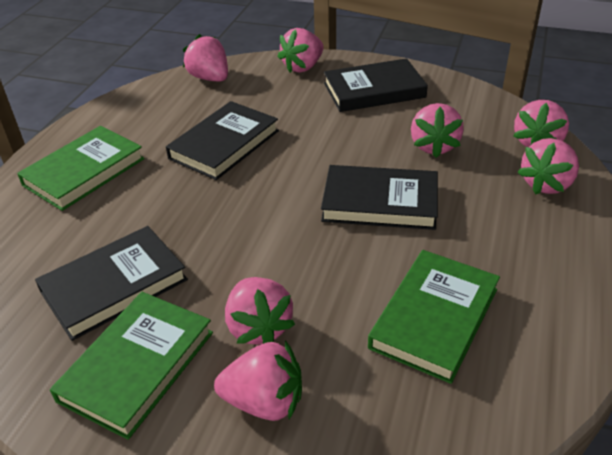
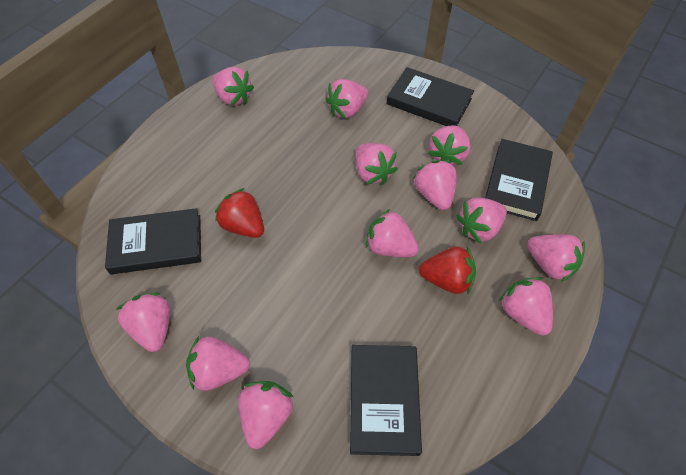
green book: 3 -> 0
pink strawberry: 7 -> 12
red strawberry: 0 -> 2

